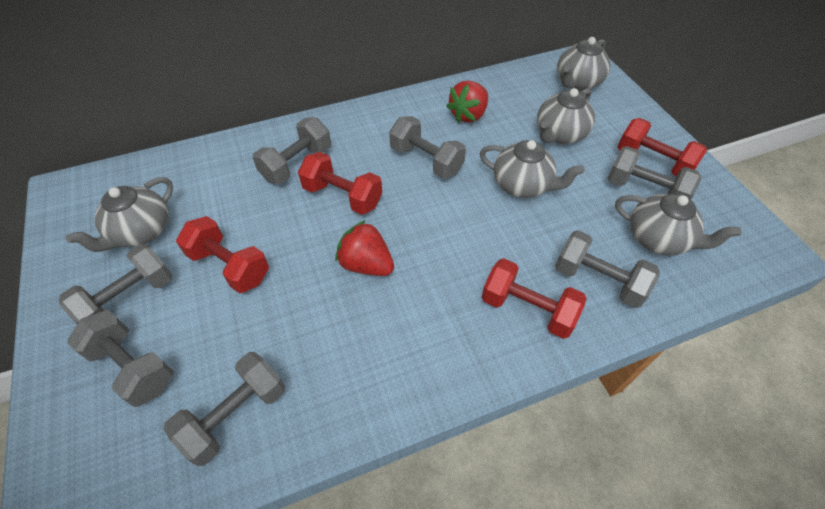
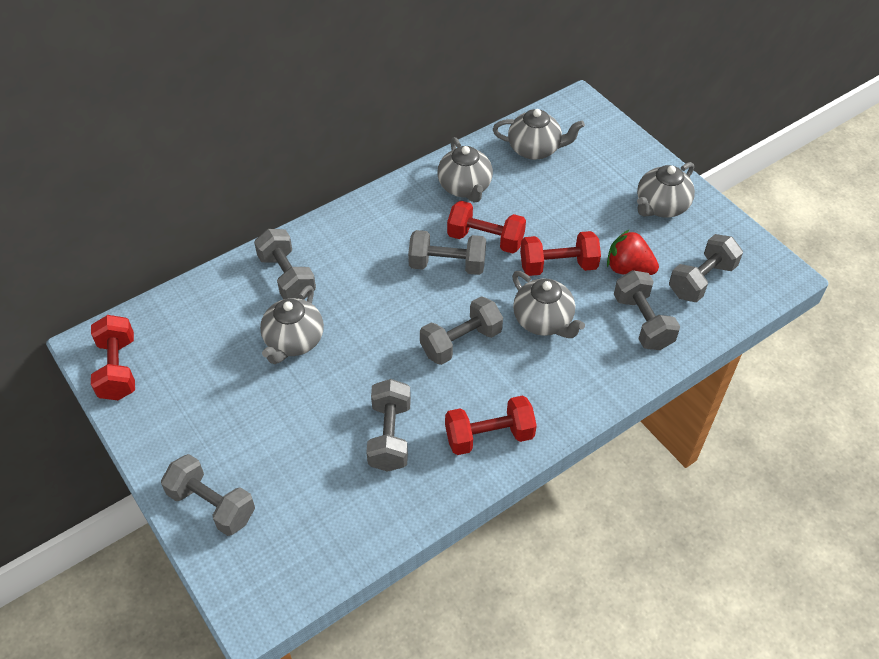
red strawberry: 2 -> 1

